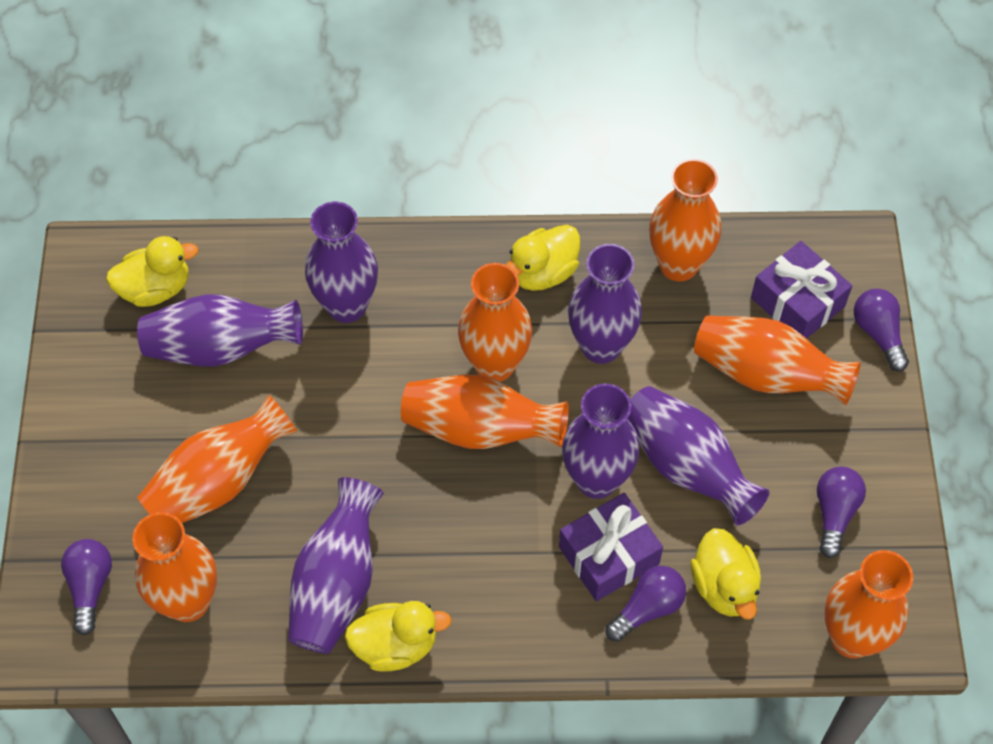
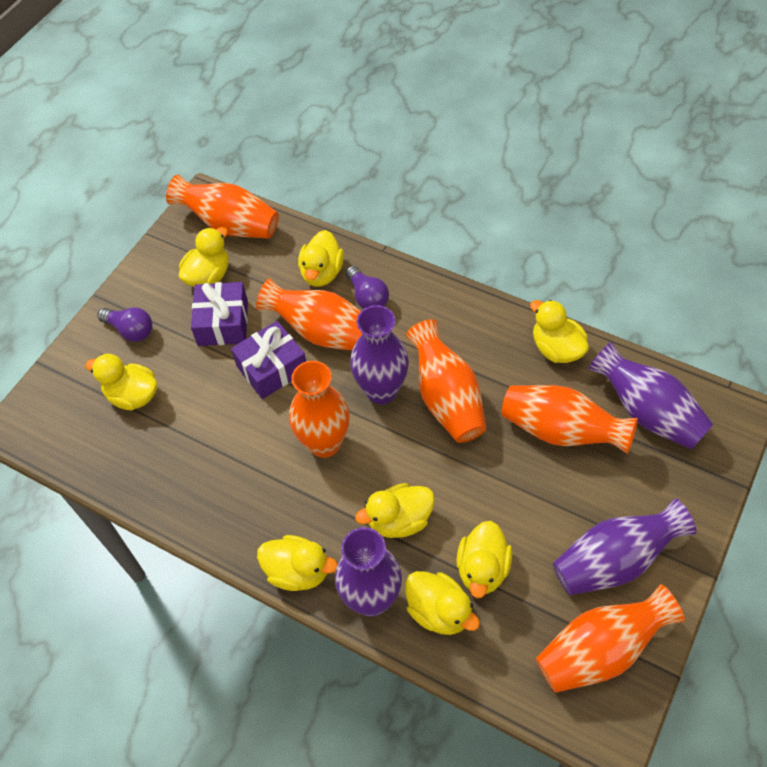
orange vase: 7 -> 6
purple light bulb: 4 -> 2
purple vase: 6 -> 4
yellow duck: 4 -> 8

